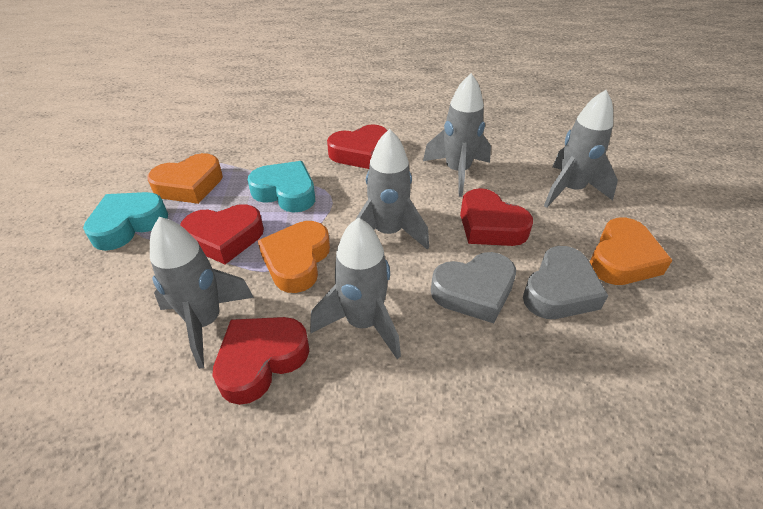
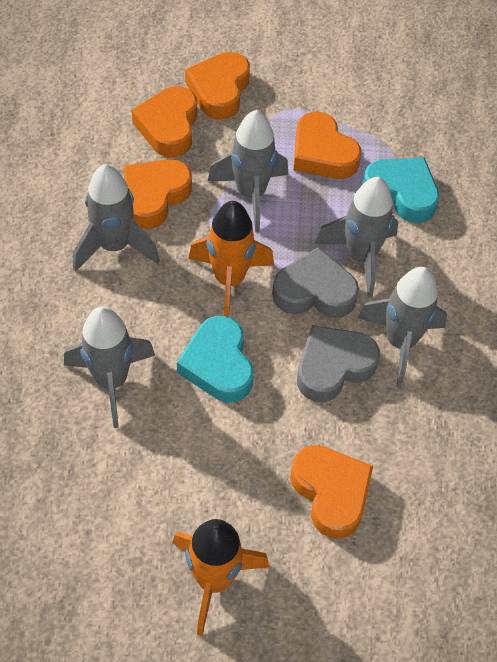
orange heart: 3 -> 5
orange rocket: 0 -> 2
red heart: 4 -> 0

